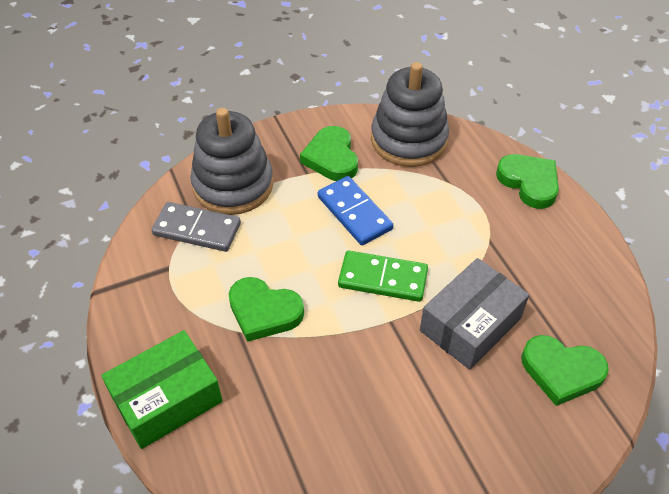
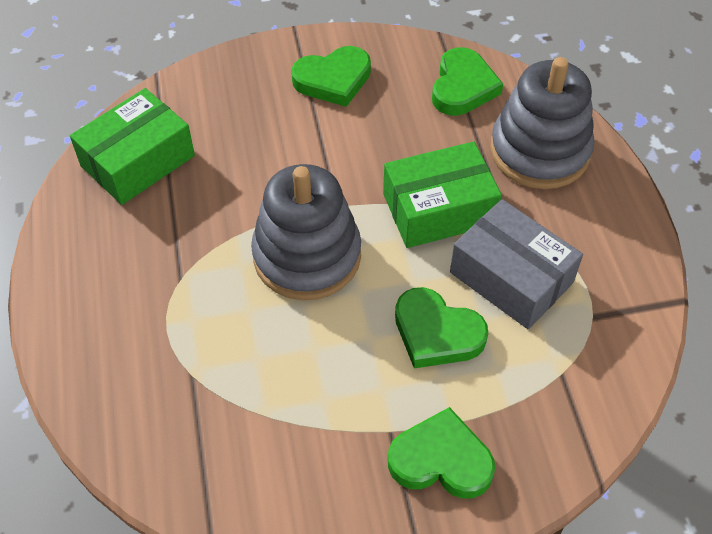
blue domino: 1 -> 0
green box: 1 -> 2
green domino: 1 -> 0
grey domino: 1 -> 0

